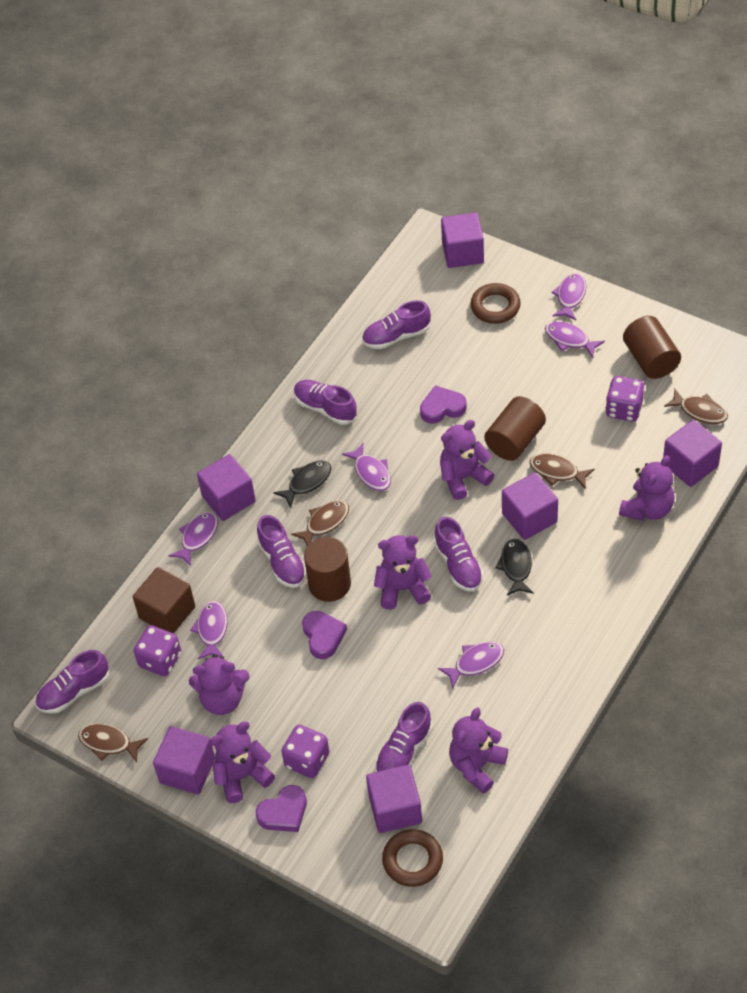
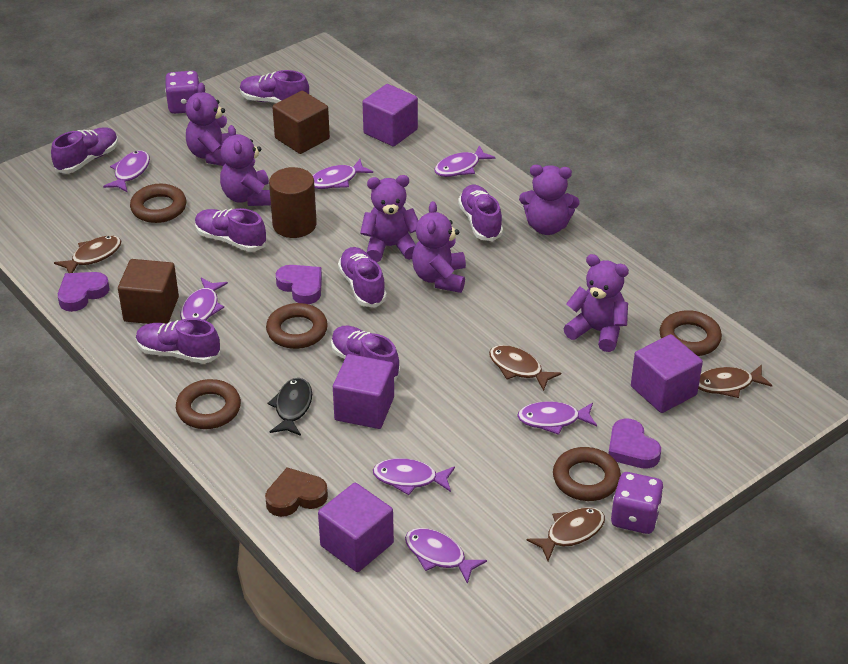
black fish: 2 -> 1
brown cube: 1 -> 2
brown cylinder: 3 -> 1
brown heart: 0 -> 1
brown ring: 2 -> 5
purple cube: 6 -> 4
purple dice: 3 -> 2
purple fish: 6 -> 7
purple shoe: 6 -> 7

